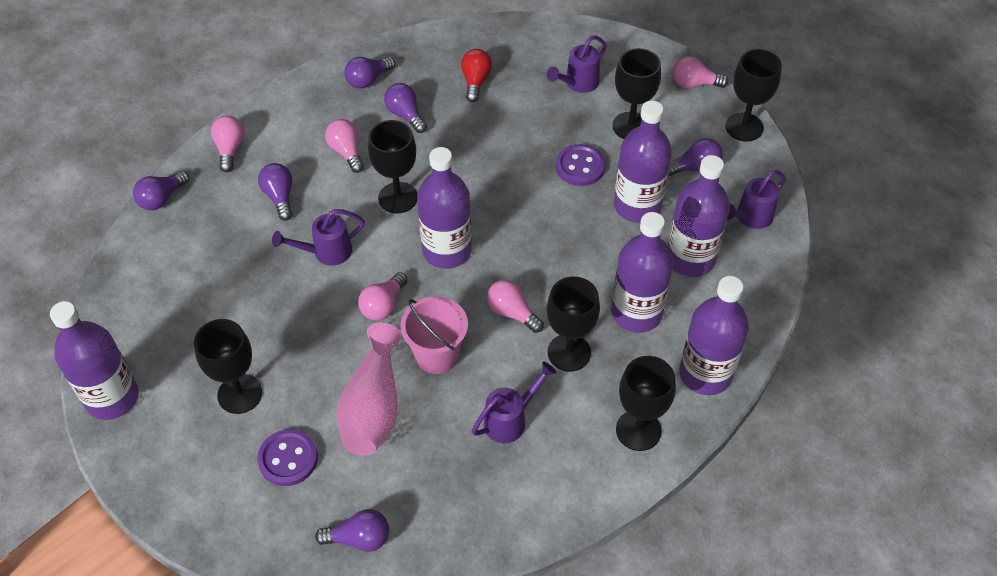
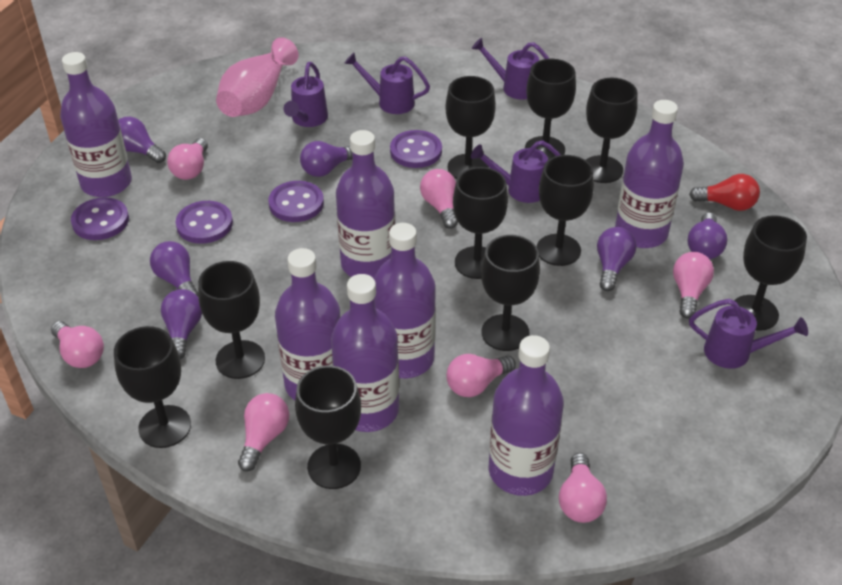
black goblet: 6 -> 10
pink bucket: 1 -> 0
pink light bulb: 5 -> 7
purple bottle: 6 -> 7
purple button: 2 -> 4
purple watering can: 4 -> 5

